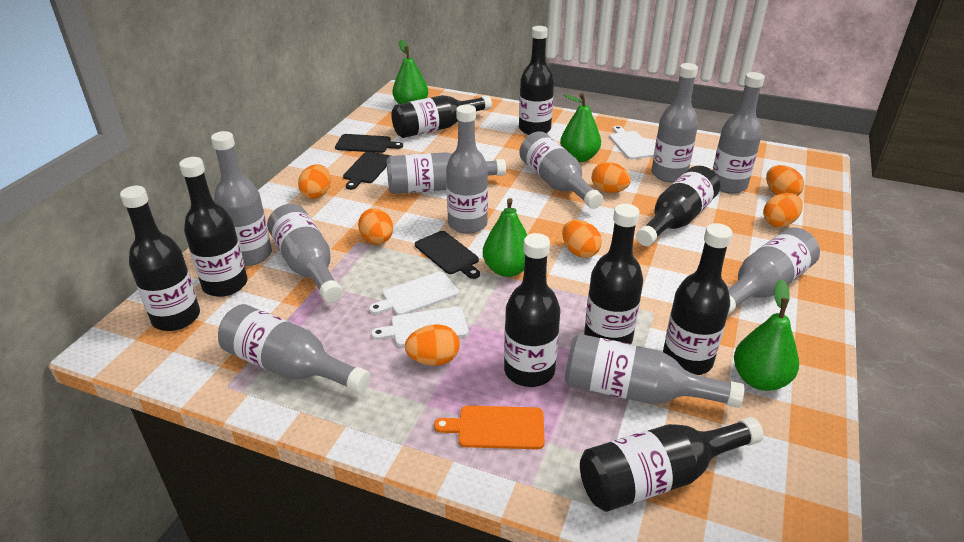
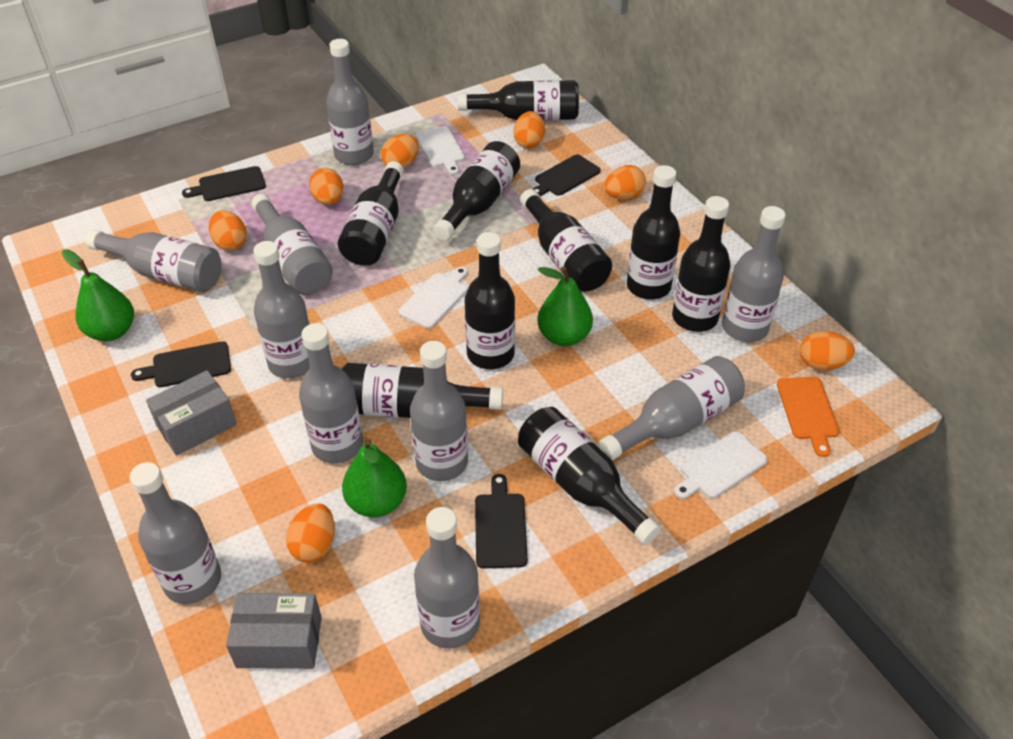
black cutting board: 3 -> 4
green pear: 4 -> 3
grey box: 0 -> 2

